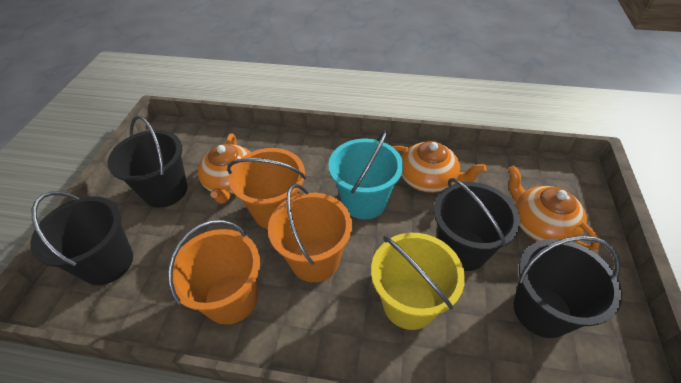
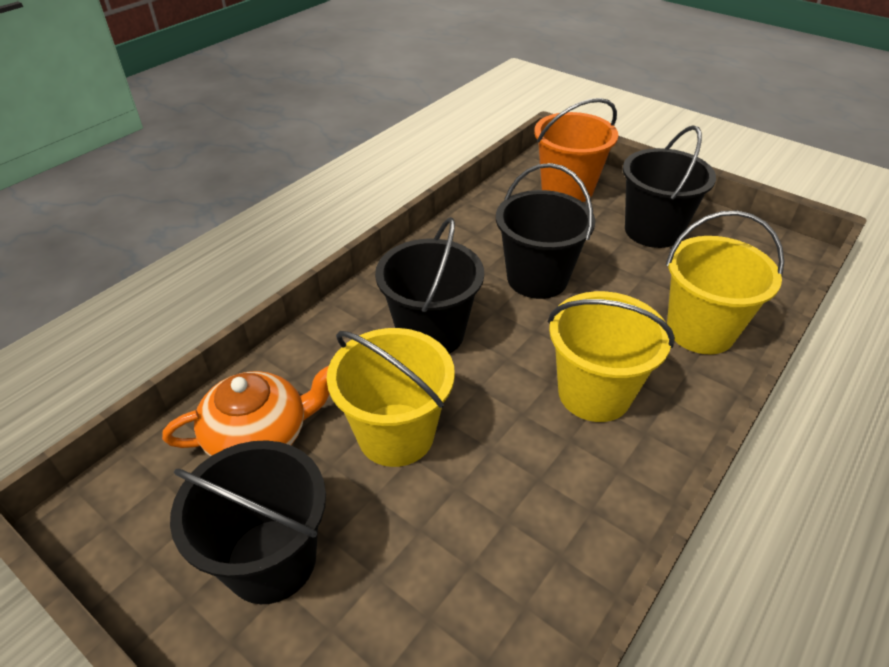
orange bucket: 3 -> 1
orange teapot: 3 -> 1
turquoise bucket: 1 -> 0
yellow bucket: 1 -> 3

